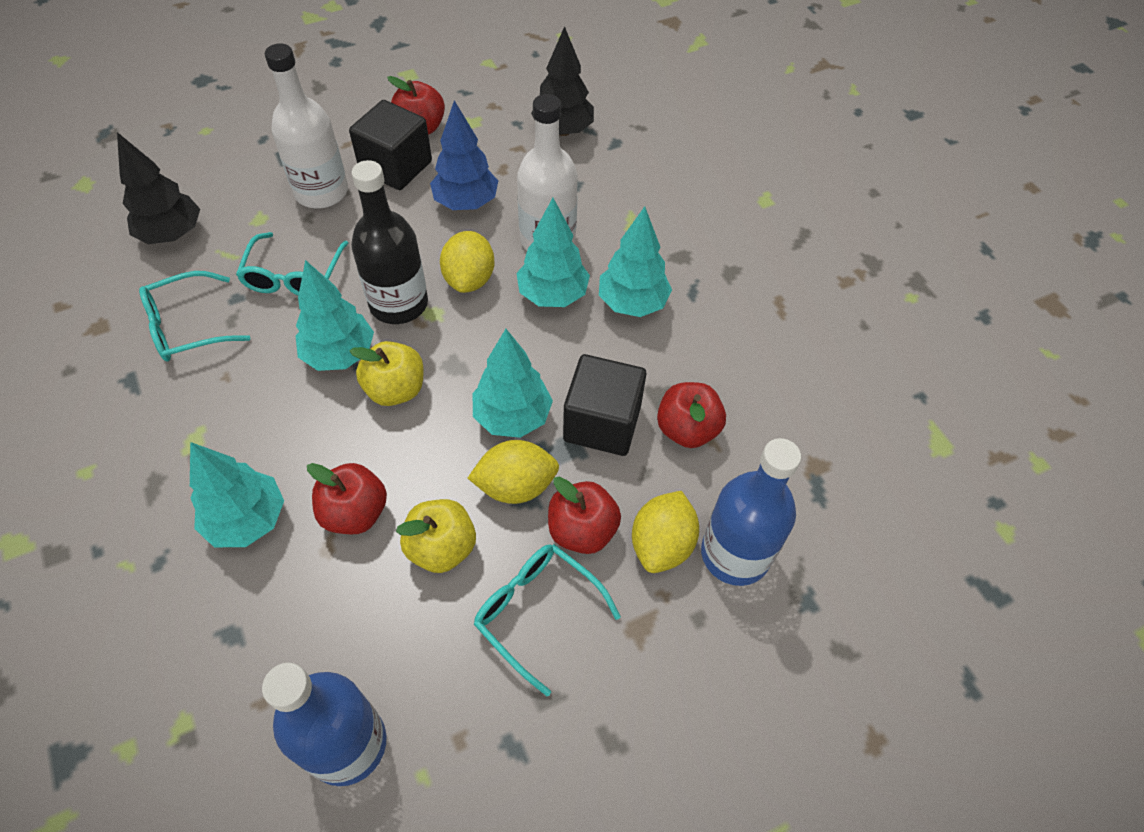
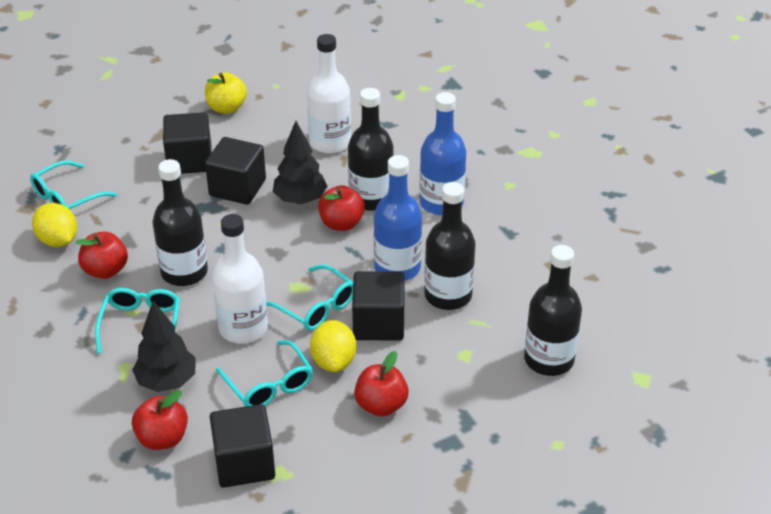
black bottle: 1 -> 4
black cube: 2 -> 4
blue tree: 1 -> 0
turquoise glasses: 3 -> 4
turquoise tree: 5 -> 0
yellow apple: 2 -> 1
yellow lemon: 3 -> 2

